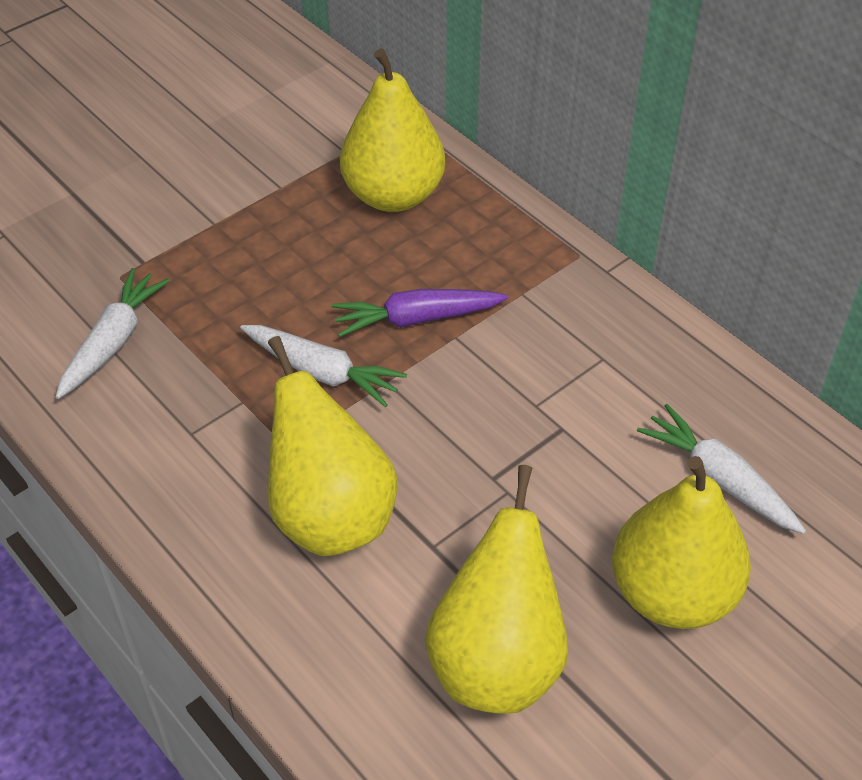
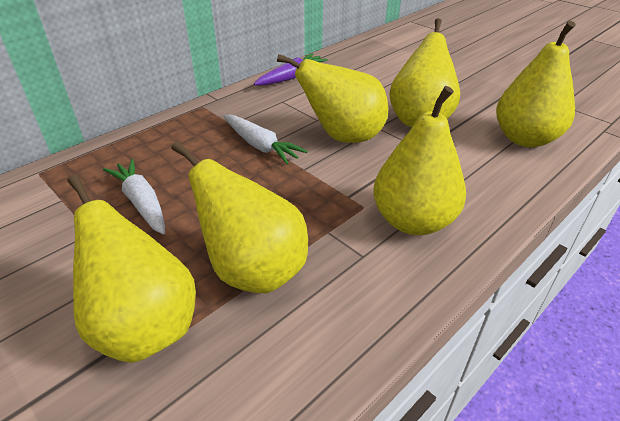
white carrot: 3 -> 2
yellow pear: 4 -> 6

